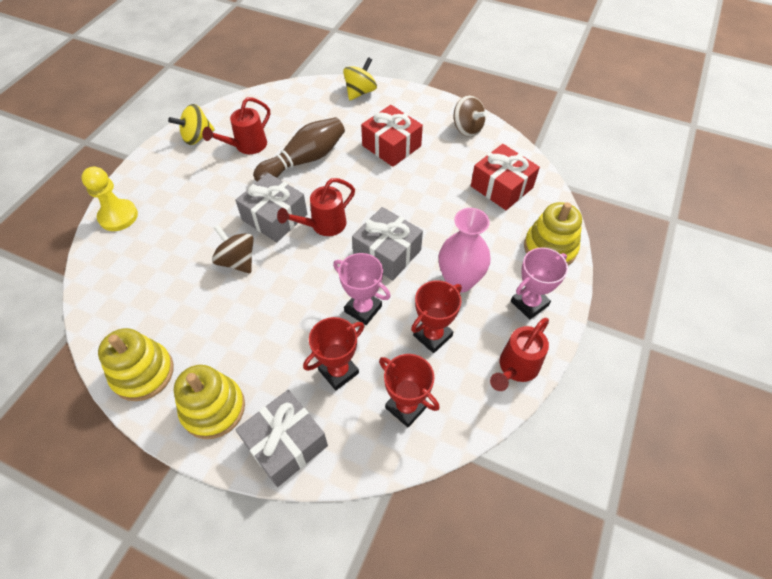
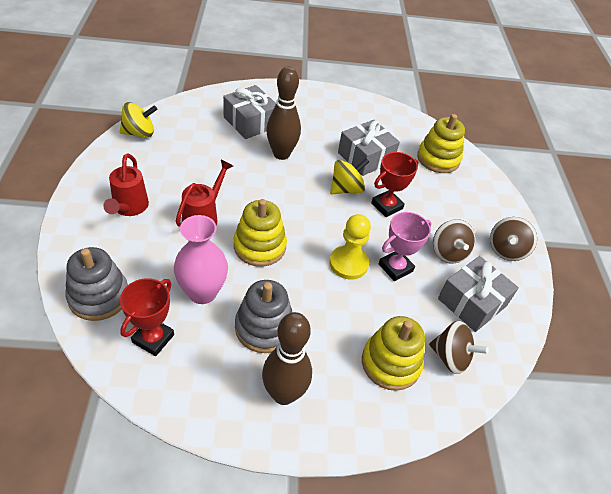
brown bowling pin: 1 -> 2
brown spinning top: 2 -> 3
grey stacking toy: 0 -> 2
pink trophy: 2 -> 1
red gift: 2 -> 0
red trophy: 3 -> 2
red watering can: 3 -> 2

